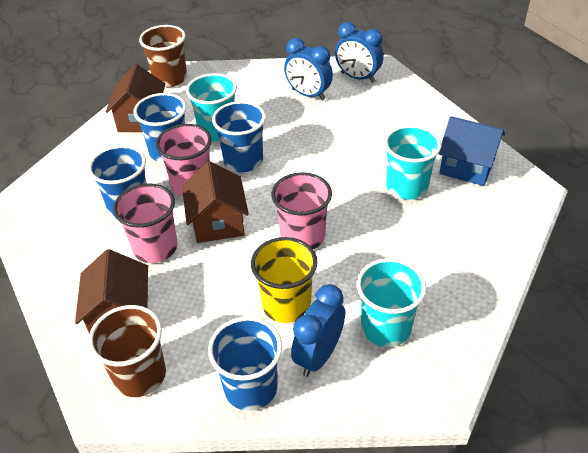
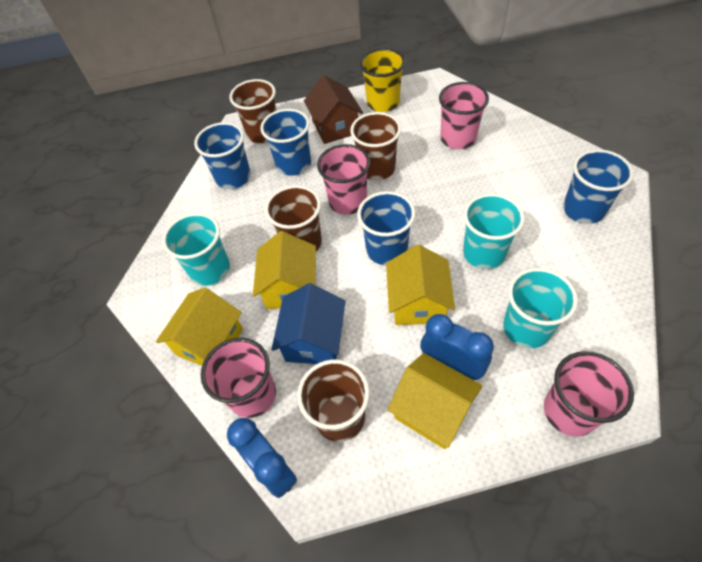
blue clock: 3 -> 2
brown cup: 2 -> 4
brown house: 3 -> 1
pink cup: 3 -> 4
yellow house: 0 -> 4

